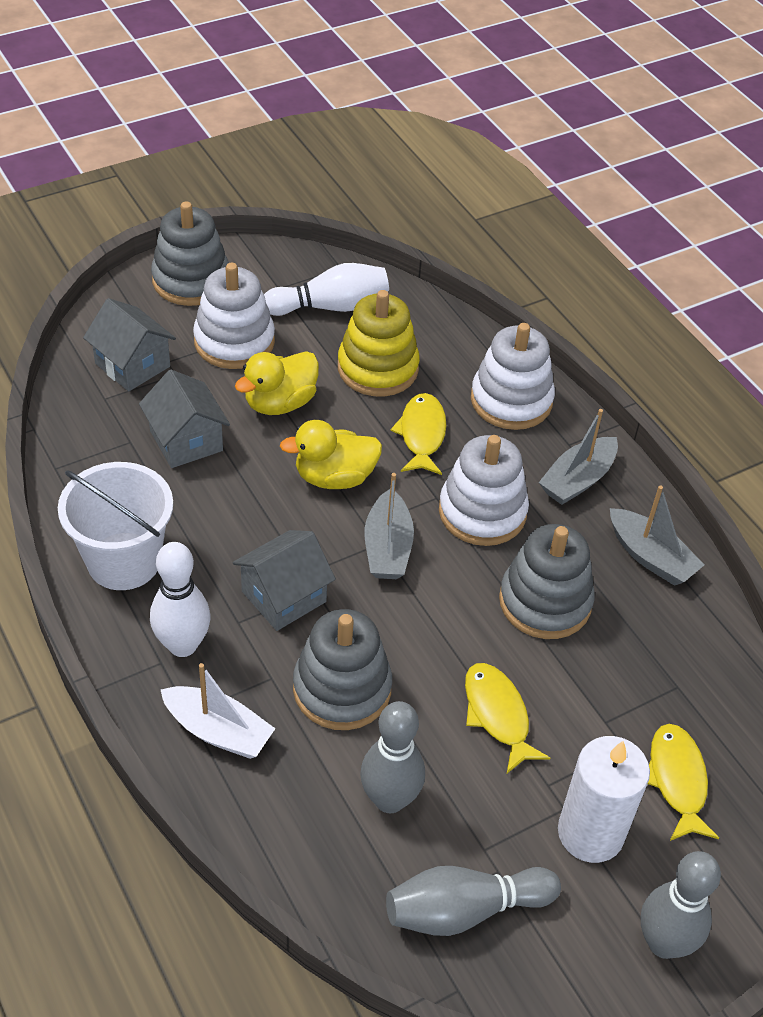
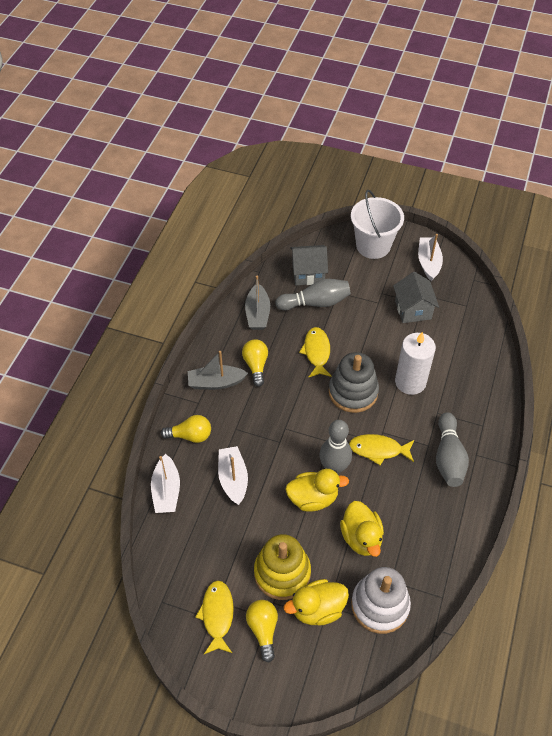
grey boat: 3 -> 2
grey house: 3 -> 2
grey stacking toy: 3 -> 1
white boat: 1 -> 3
white bowling pin: 2 -> 0
white stacking toy: 3 -> 1
yellow duck: 2 -> 3
yellow light bulb: 0 -> 3

